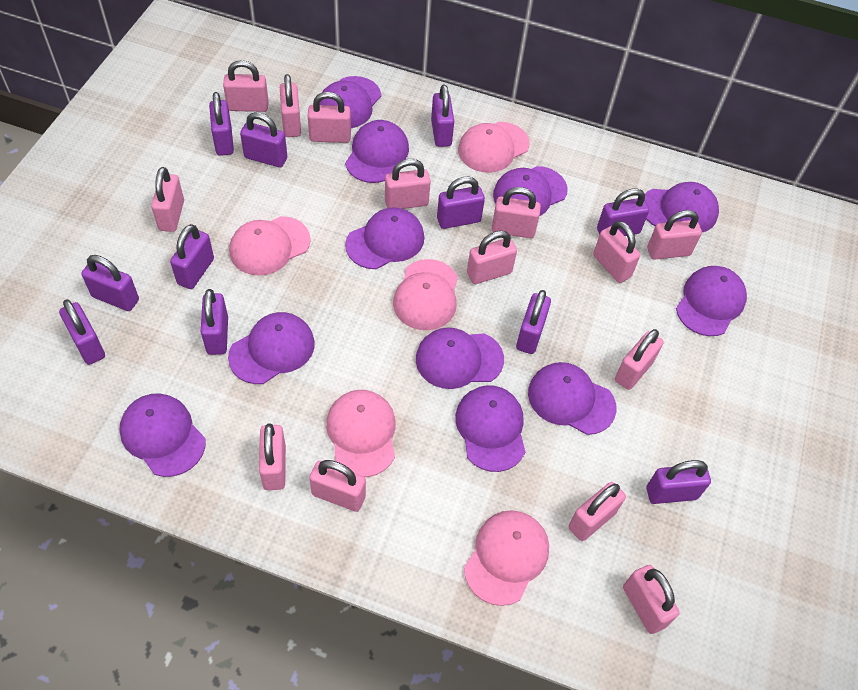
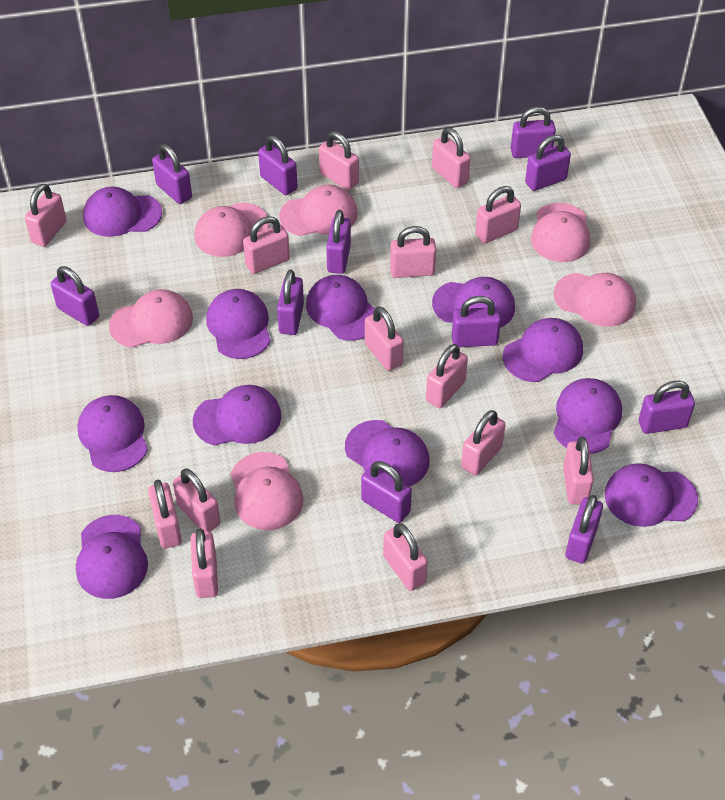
pink cap: 5 -> 6

